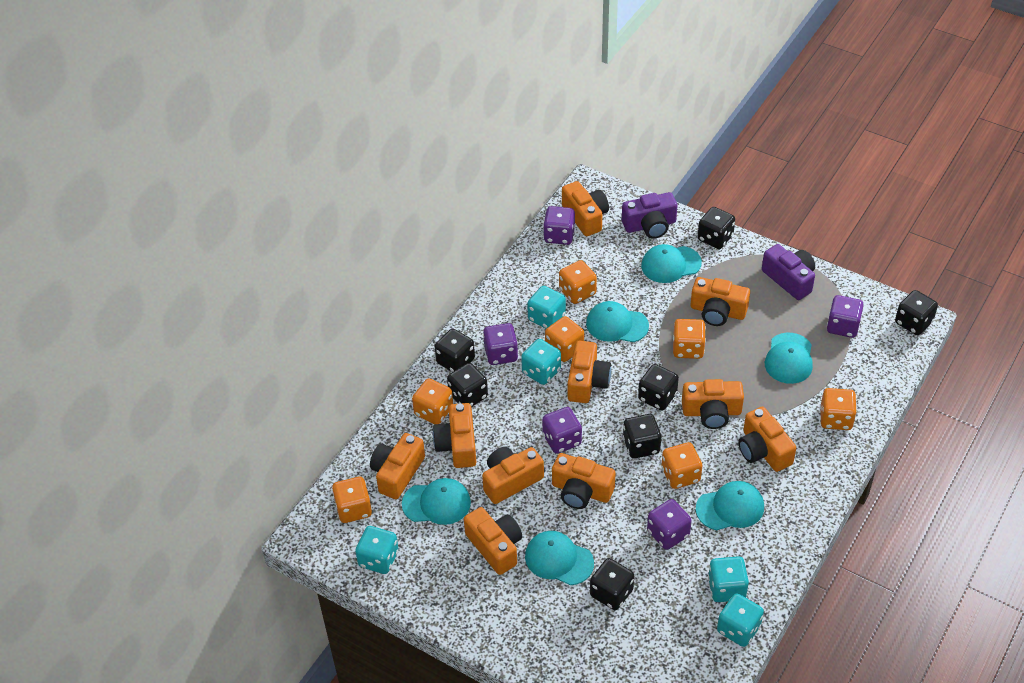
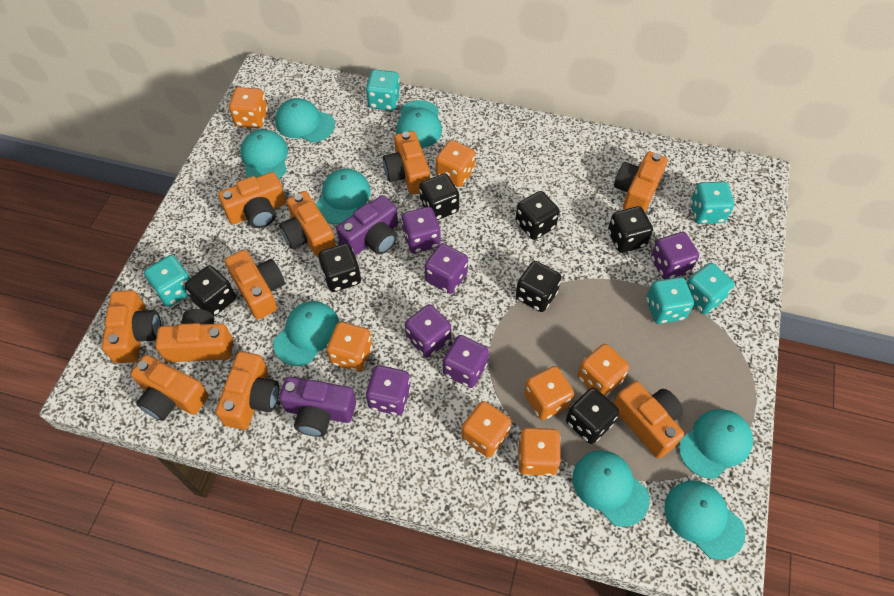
purple dice: 5 -> 6
turquoise cap: 6 -> 8

